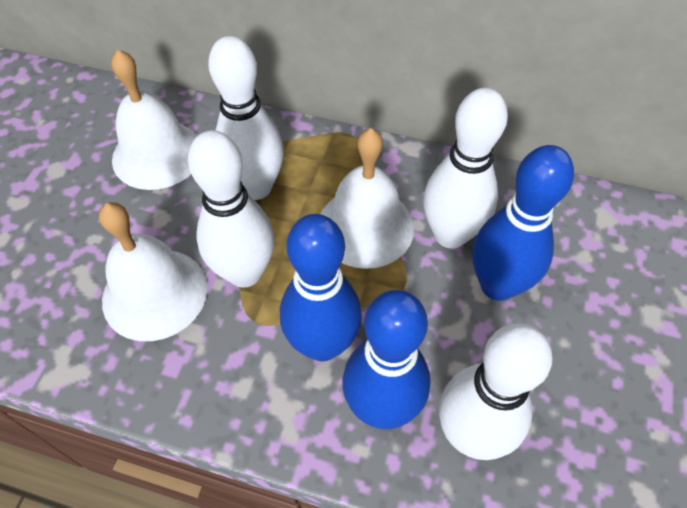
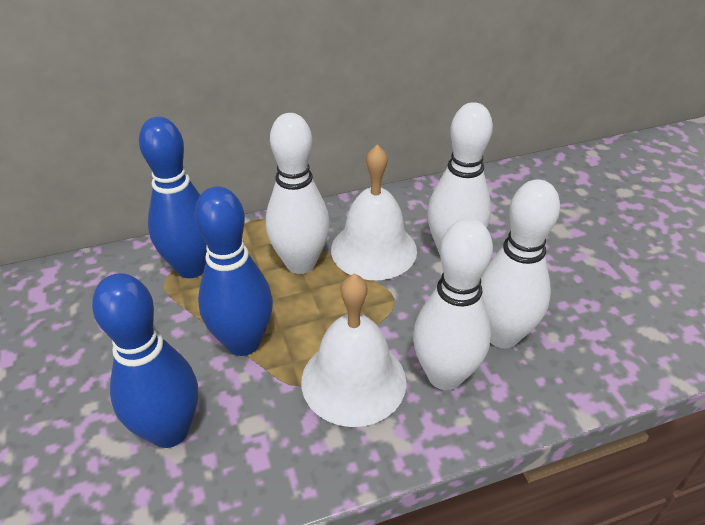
white bell: 3 -> 2

